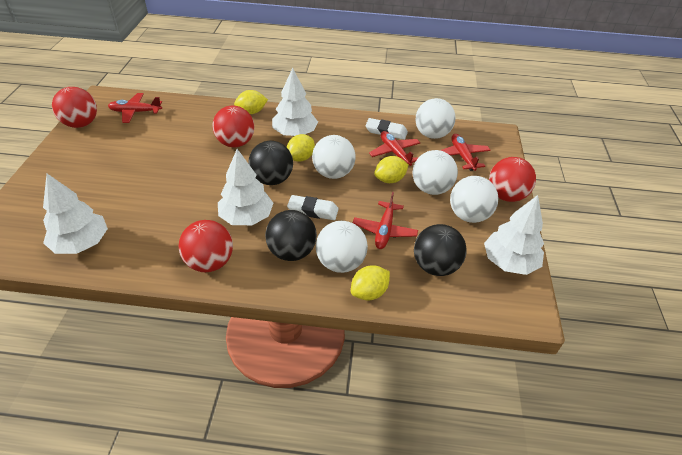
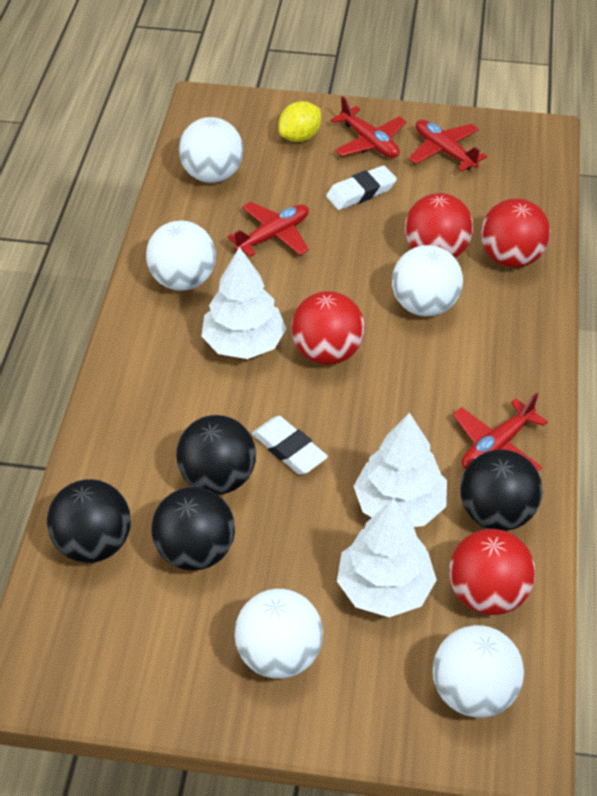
black ball: 3 -> 4
white tree: 4 -> 3
yellow lemon: 4 -> 1

